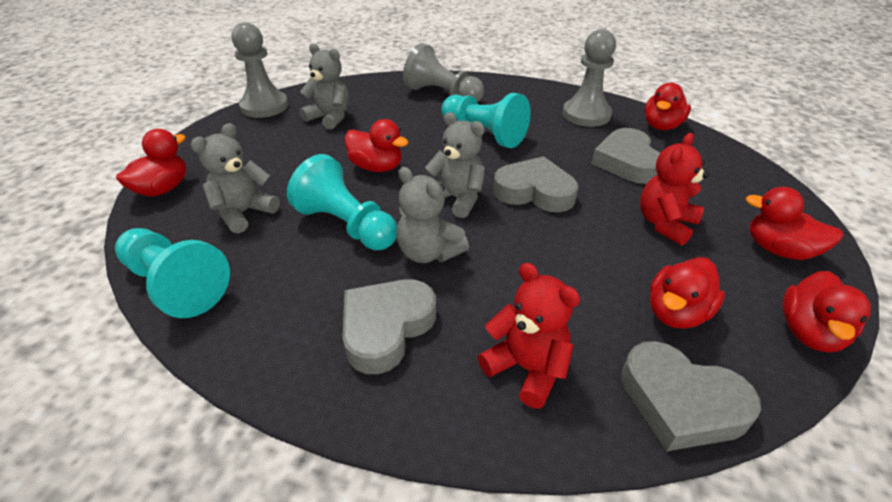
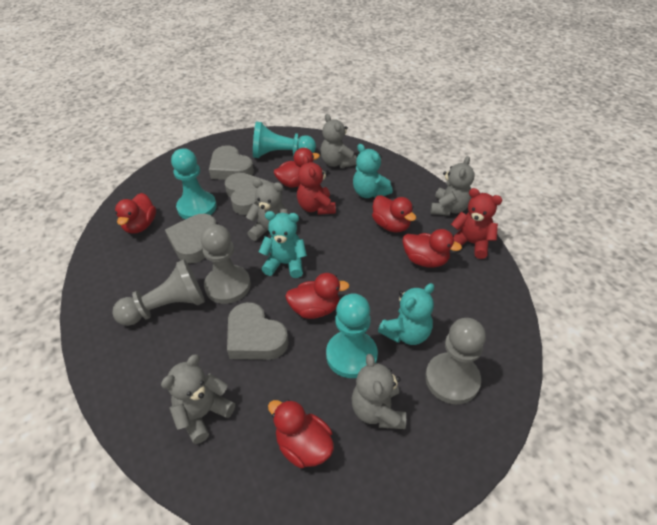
grey teddy bear: 4 -> 5
turquoise teddy bear: 0 -> 3

